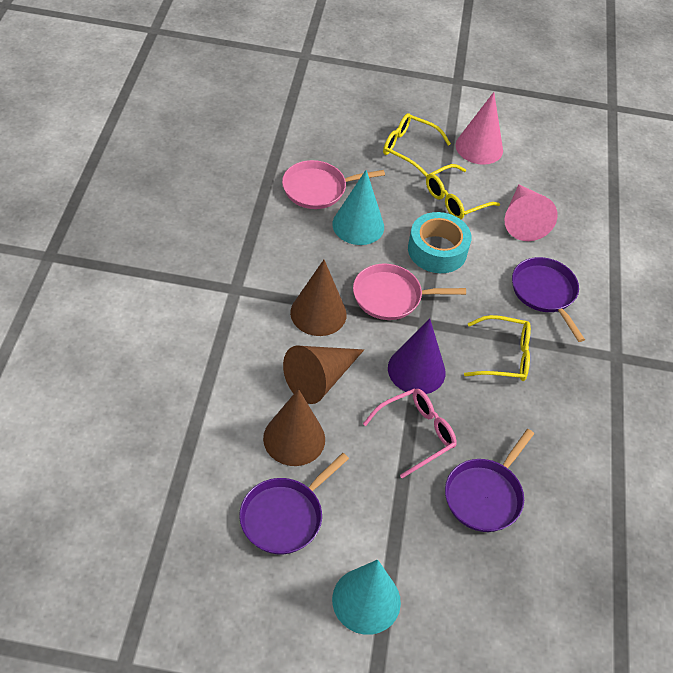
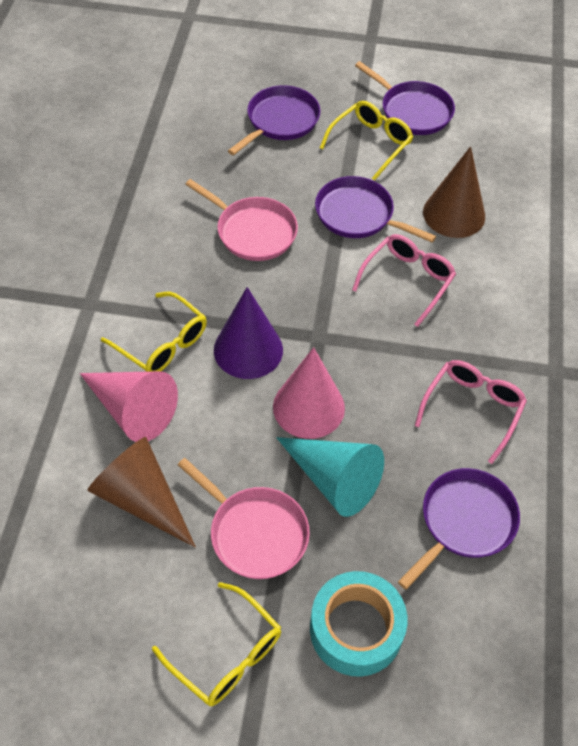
brown cone: 3 -> 2
pink glasses: 1 -> 2
purple pan: 3 -> 4
turquoise cone: 2 -> 1

